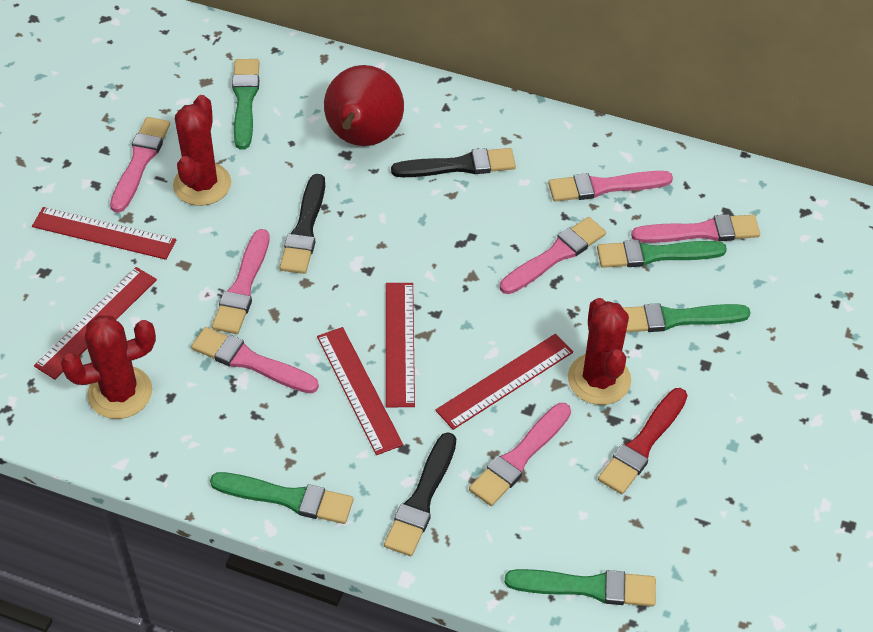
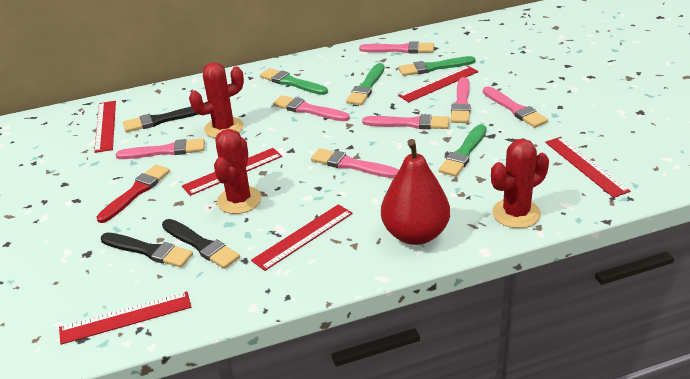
green brush: 5 -> 4
red ruler: 5 -> 6

